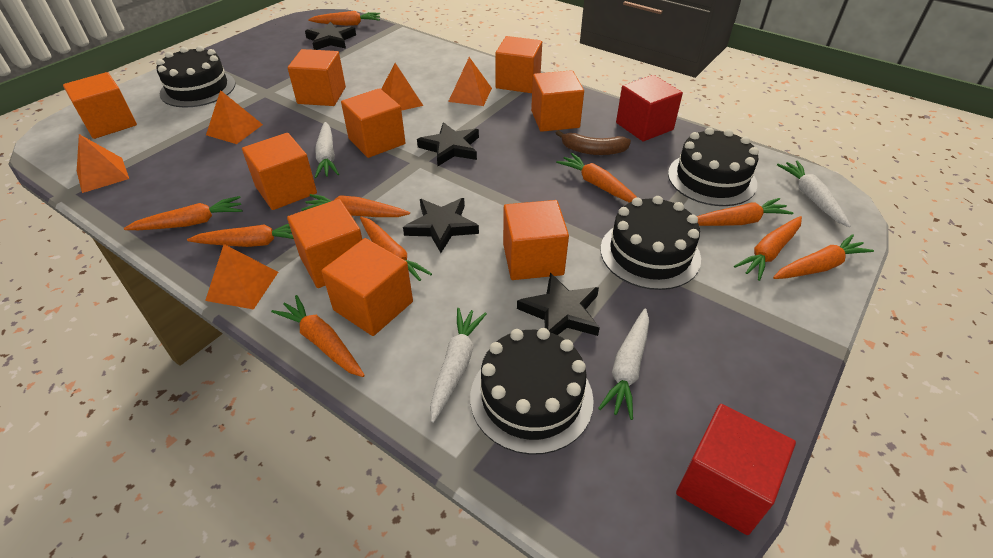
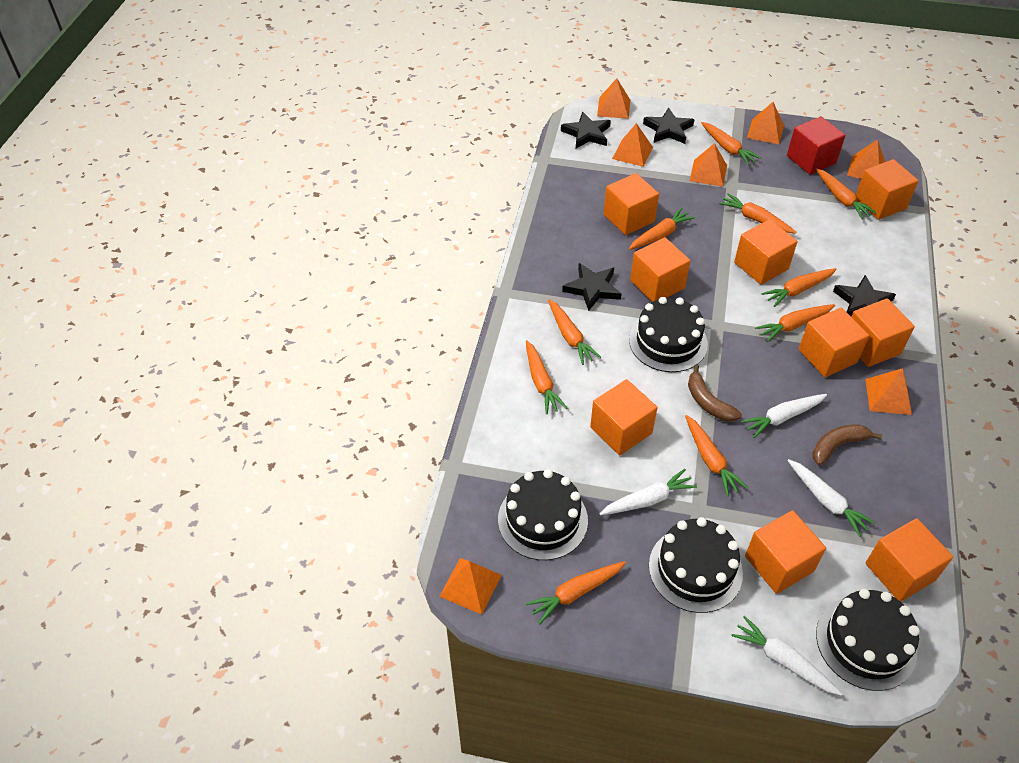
brown banana: 1 -> 2
orange pyramid: 5 -> 7
red cube: 2 -> 1

